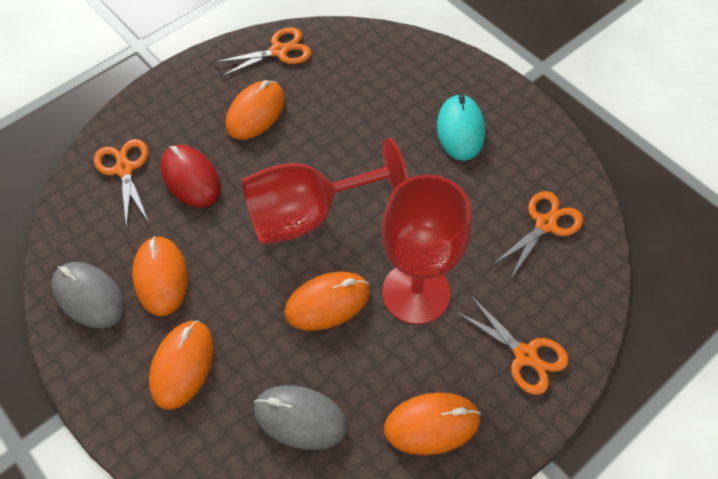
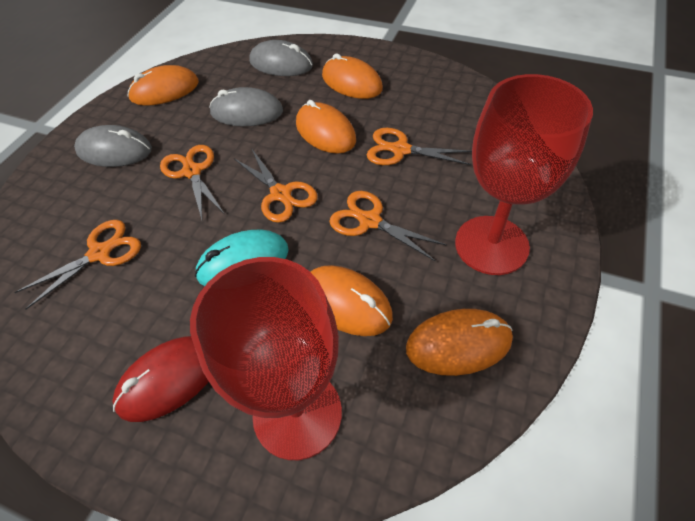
grey mouse: 2 -> 3
orange scissors: 4 -> 5

